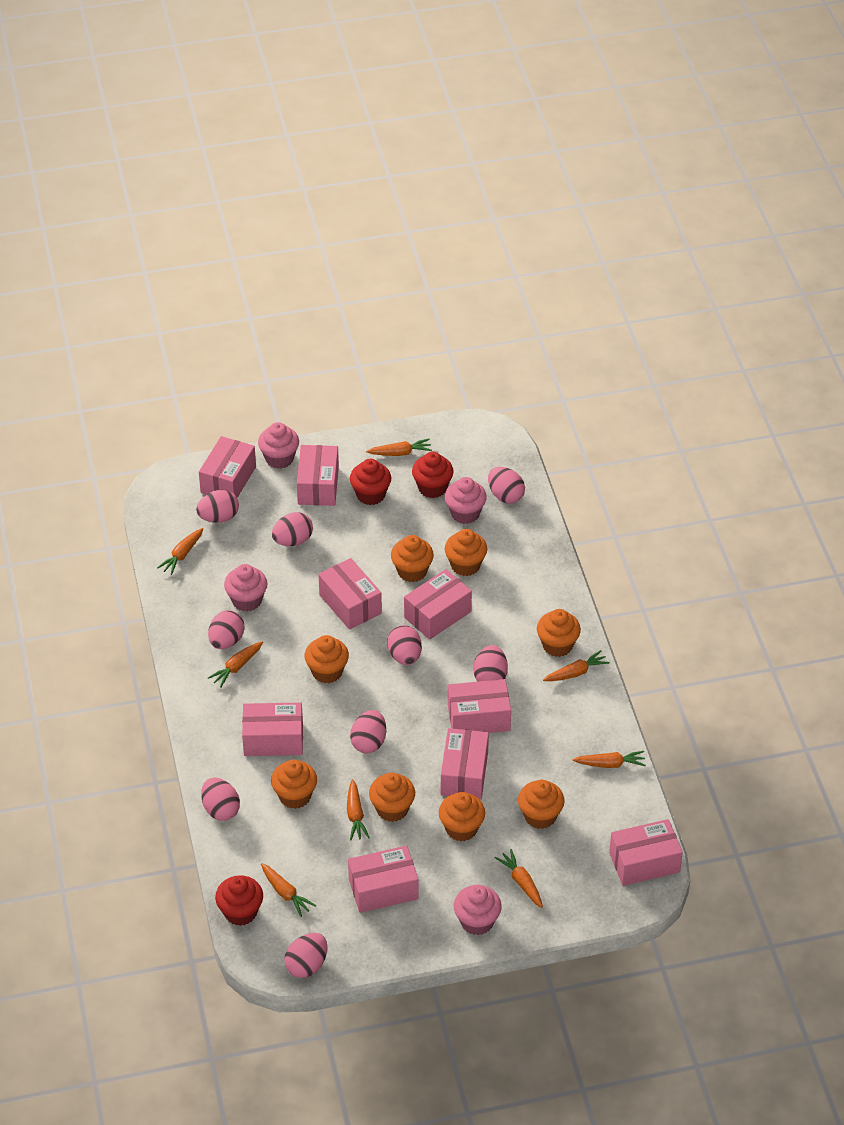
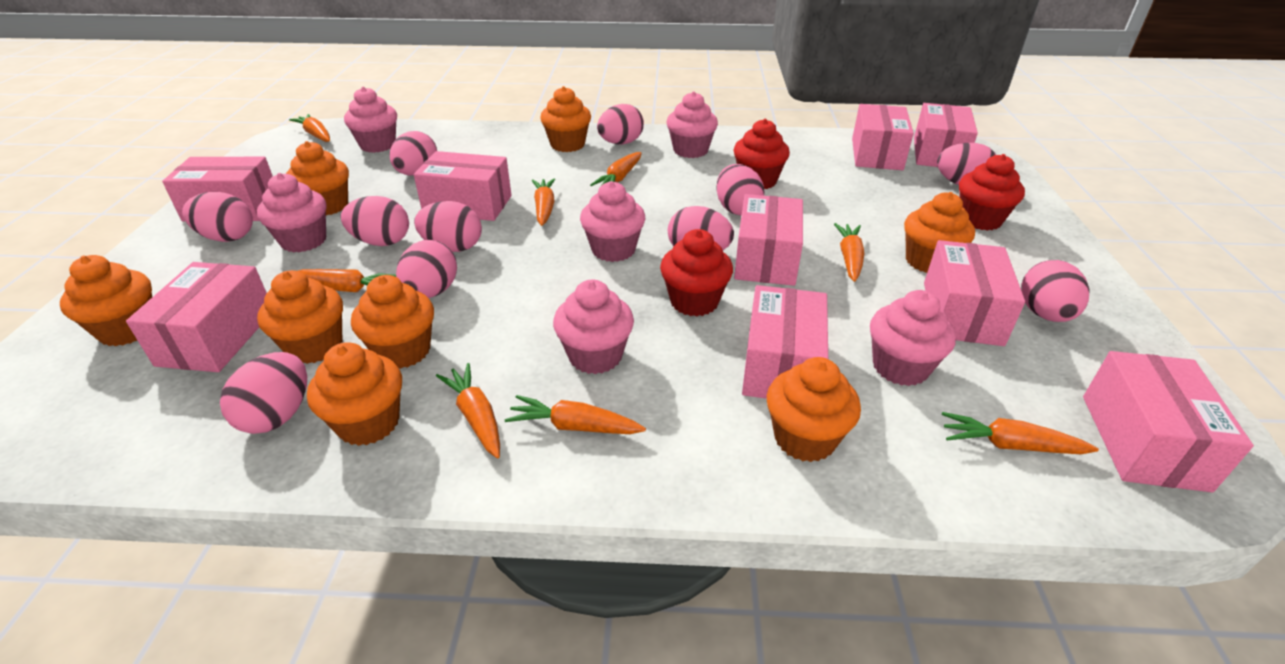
pink cupcake: 4 -> 6
pink egg: 9 -> 11

